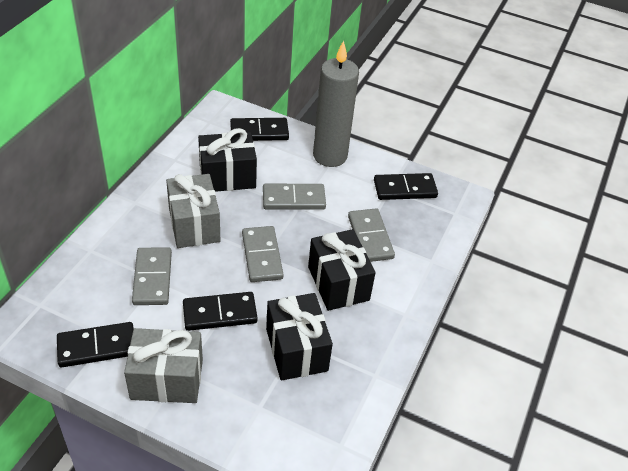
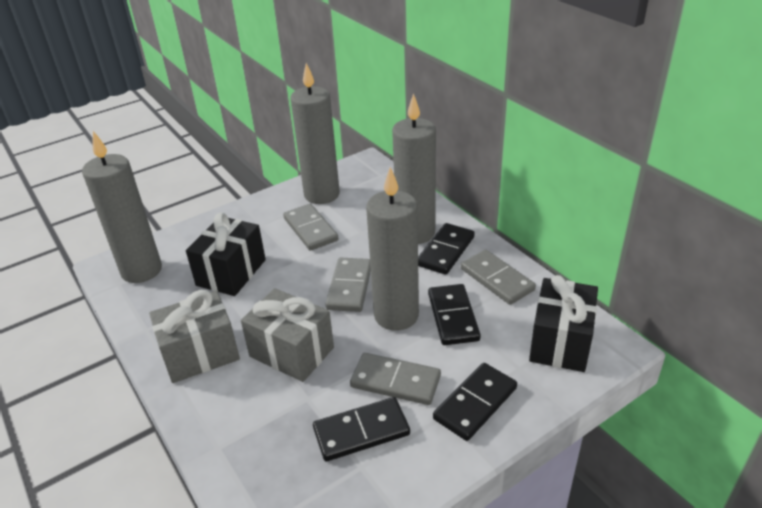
black gift: 3 -> 2
grey candle: 1 -> 4

